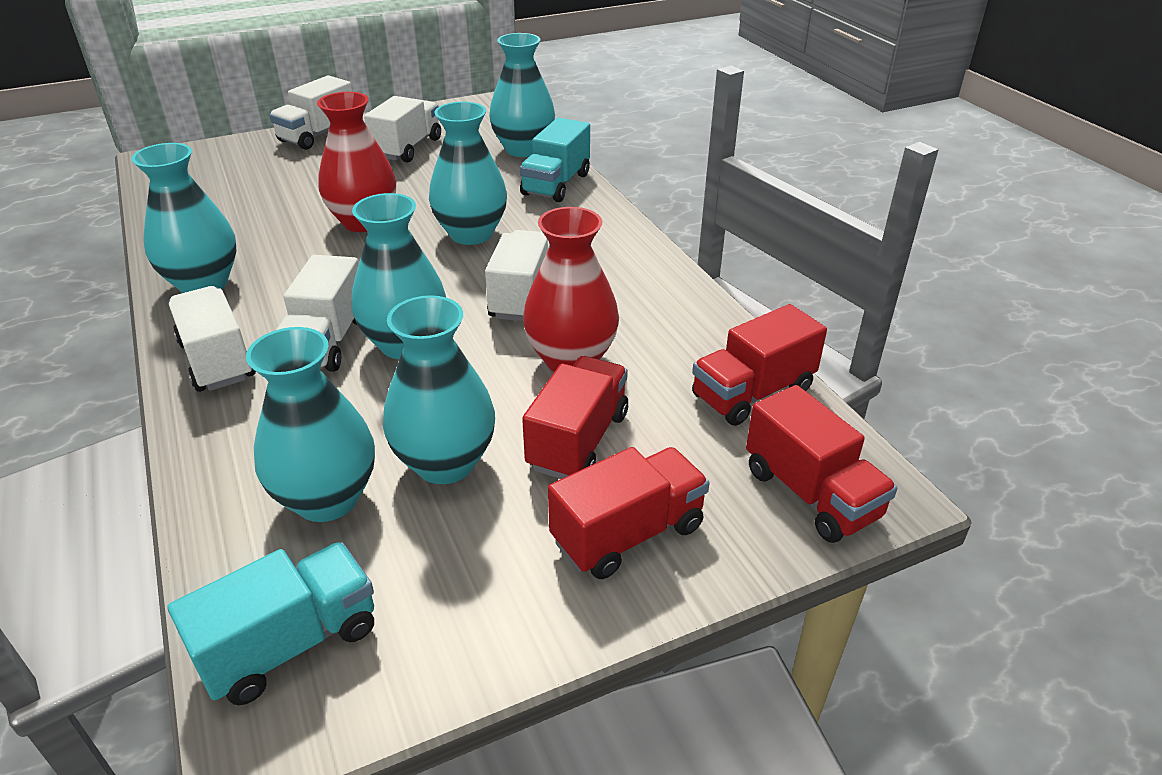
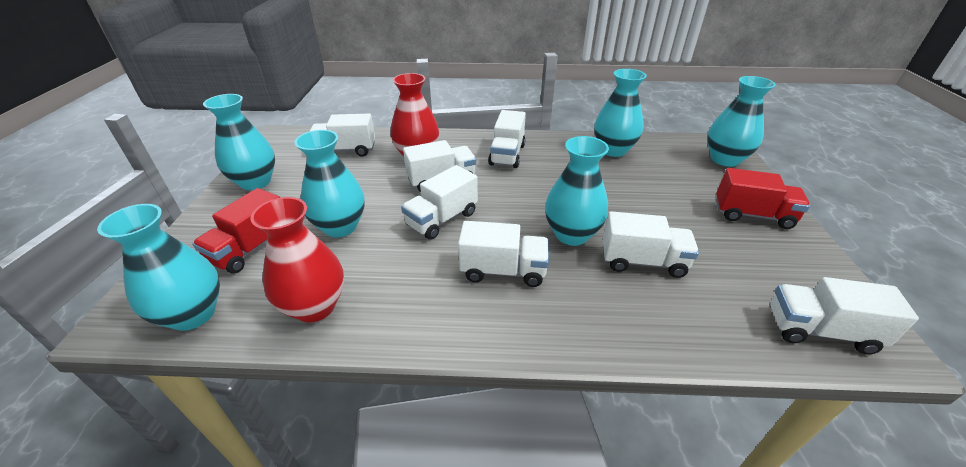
red truck: 4 -> 2
turquoise truck: 2 -> 0
white truck: 5 -> 7

